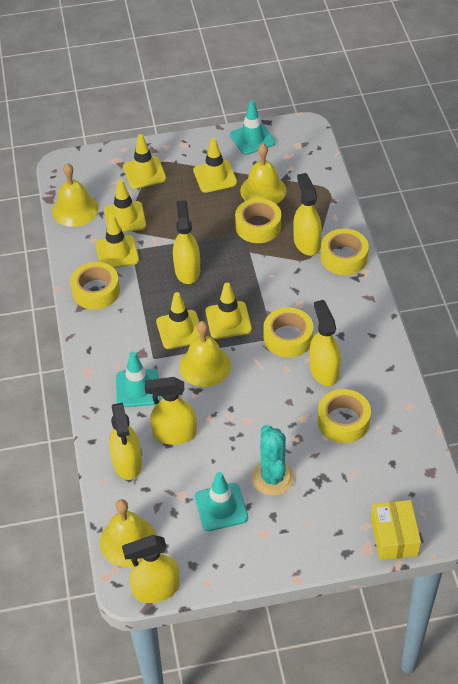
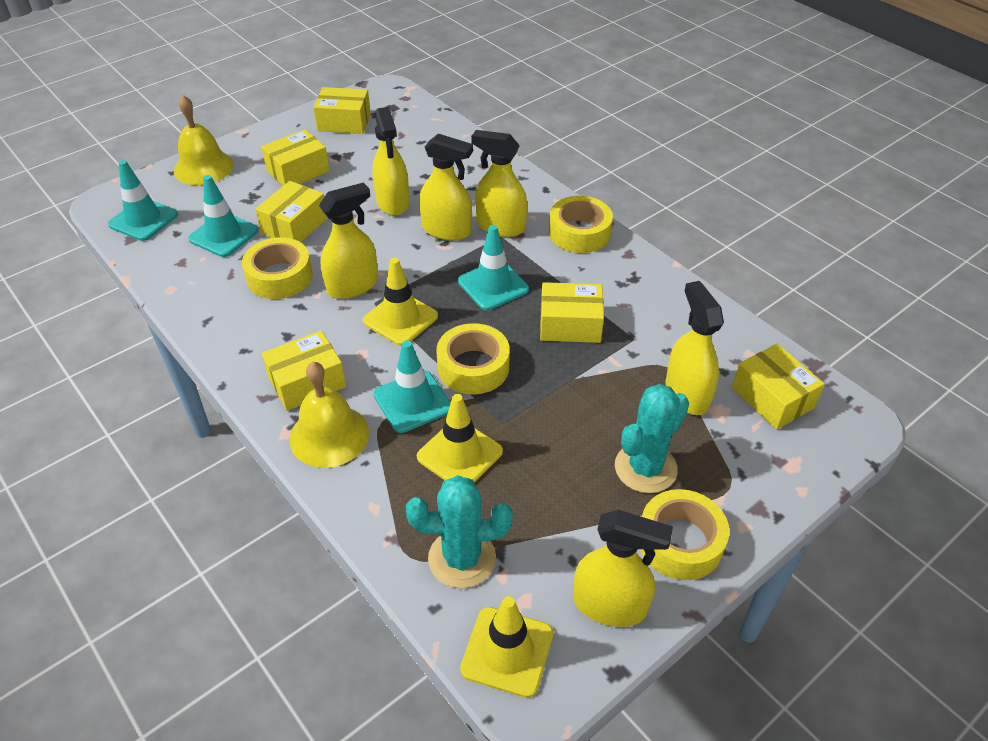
turquoise cactus: 1 -> 2
turquoise traffic cone: 3 -> 4
yellow bell: 4 -> 2
yellow box: 1 -> 6
yellow tape: 5 -> 4
yellow traffic cone: 6 -> 3

